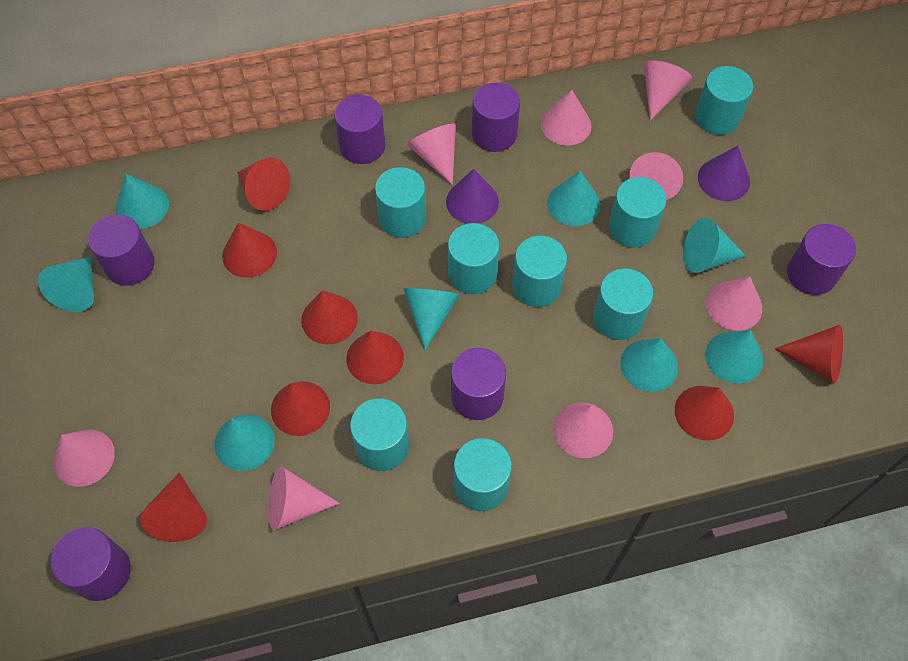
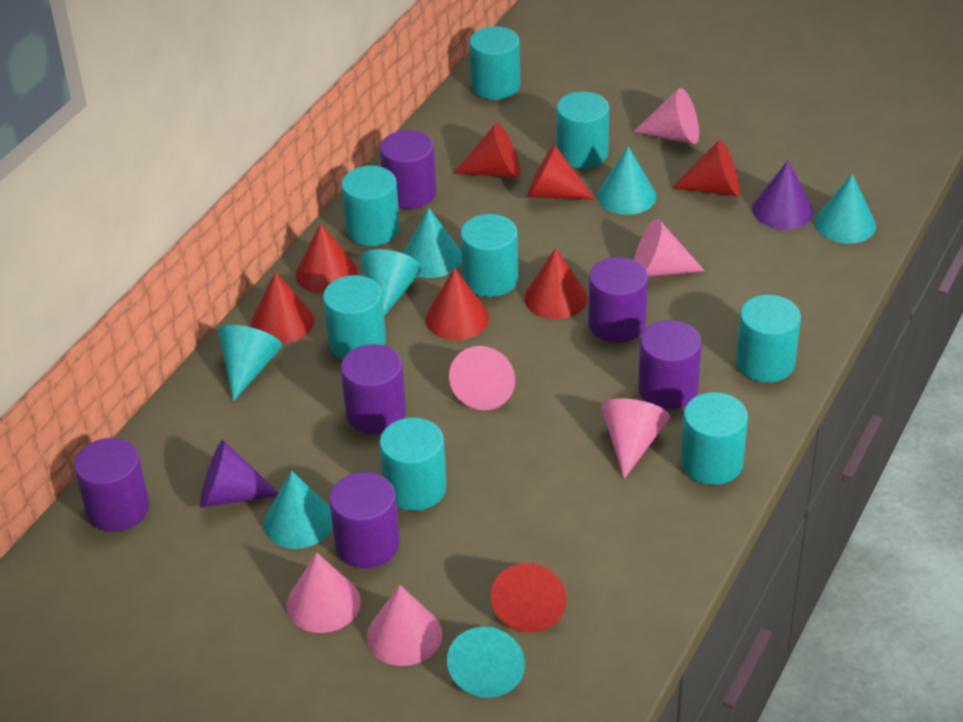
pink cone: 8 -> 6
turquoise cone: 8 -> 7

